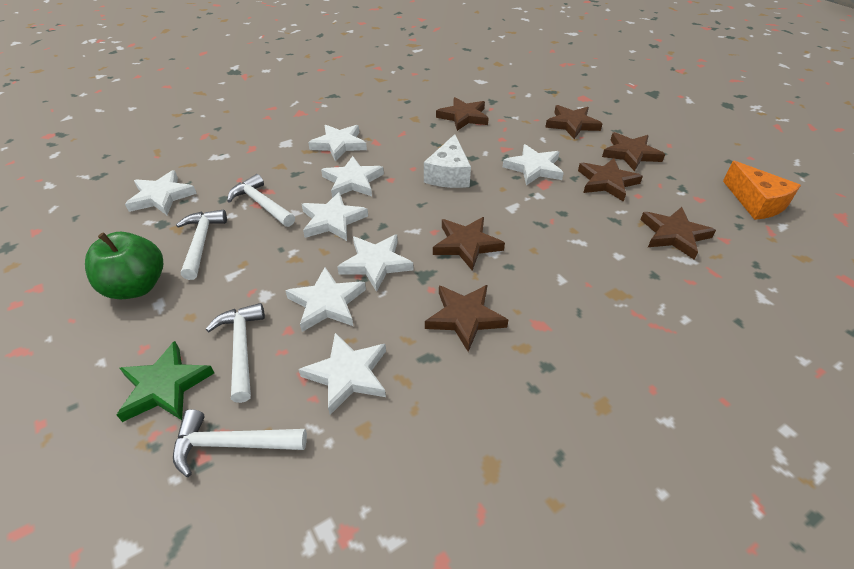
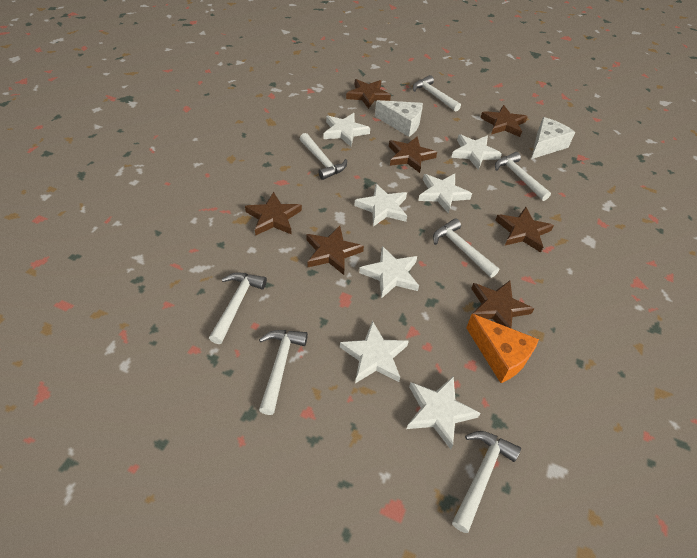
green apple: 1 -> 0
green star: 1 -> 0
white cheese: 1 -> 2
white hammer: 4 -> 7
white star: 8 -> 7

